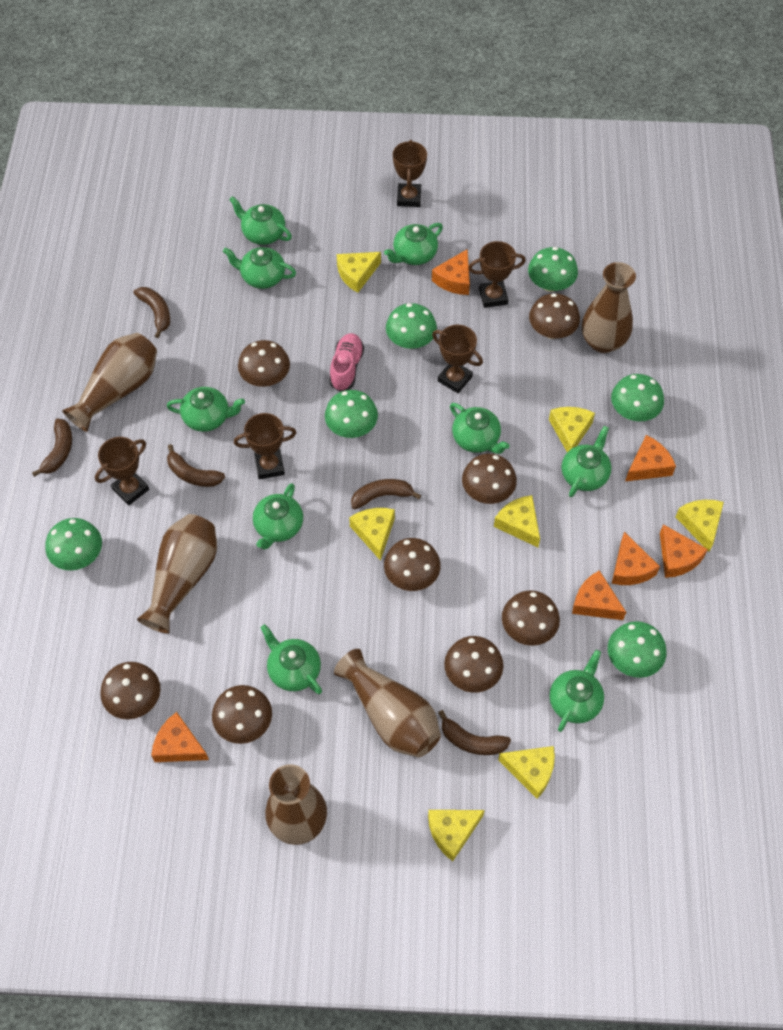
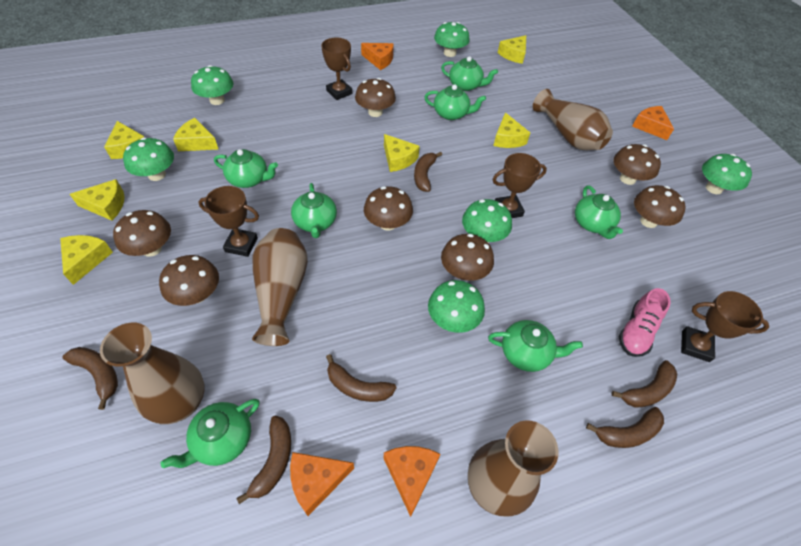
brown banana: 5 -> 6
brown mushroom: 8 -> 7
brown trophy: 5 -> 4
brown vase: 5 -> 4
green teapot: 9 -> 7
orange cheese: 6 -> 4

